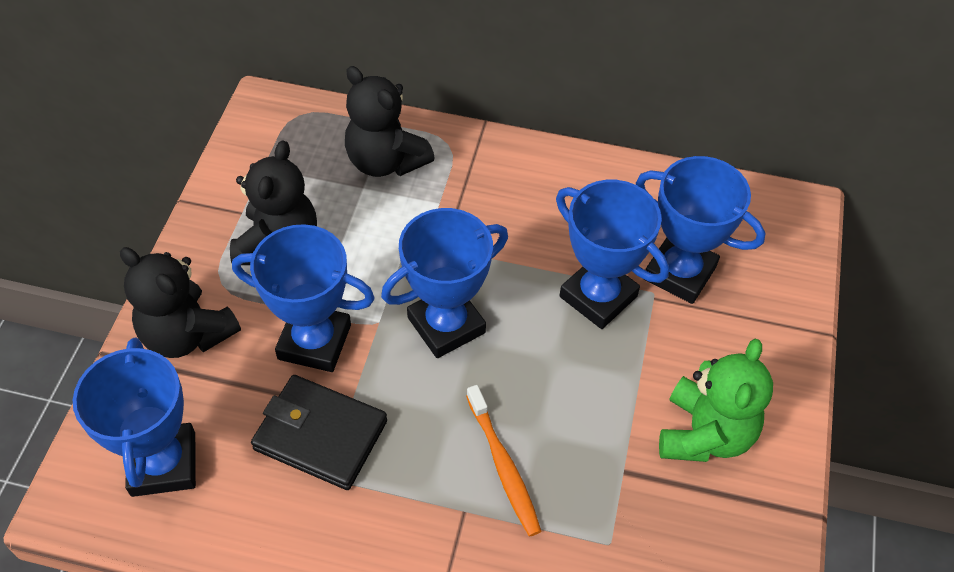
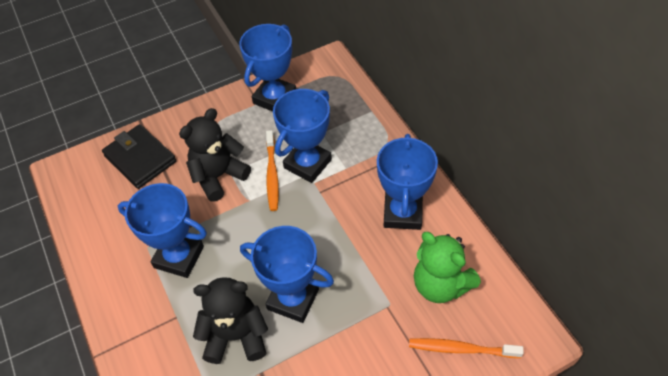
black teddy bear: 3 -> 2
orange toothbrush: 1 -> 2

